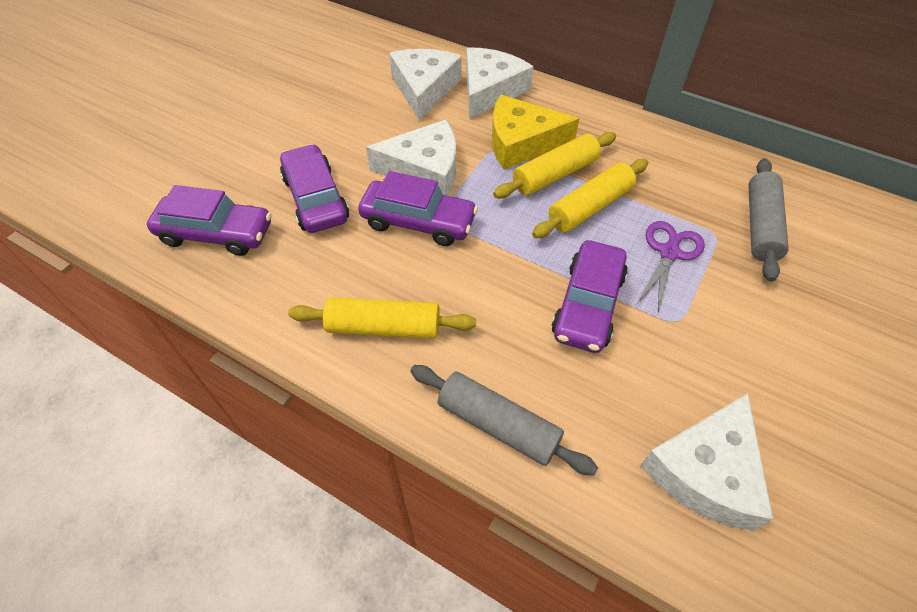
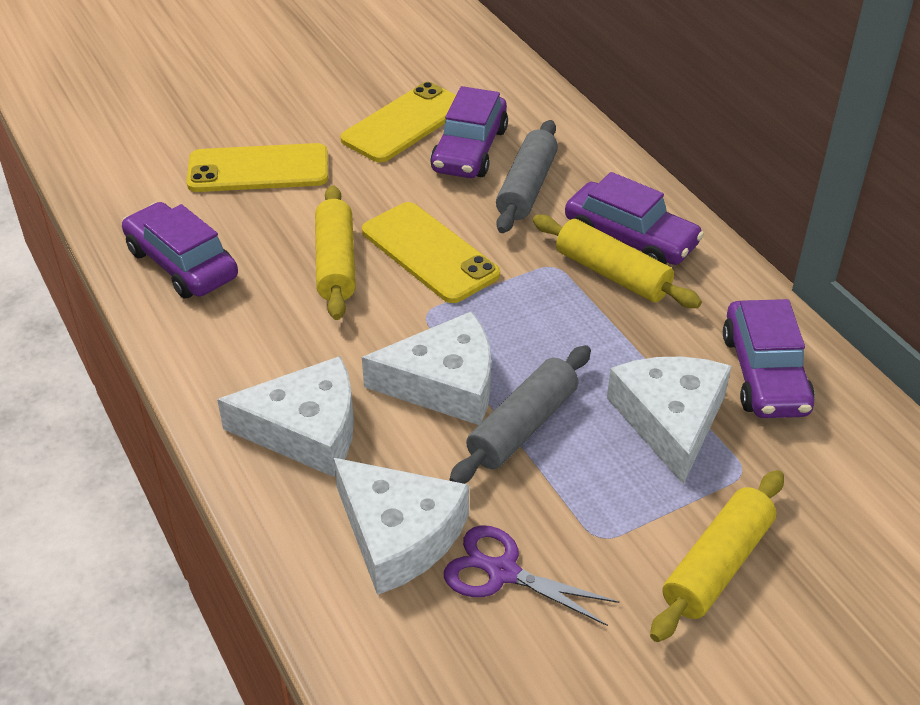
yellow cheese: 1 -> 0
yellow phone: 0 -> 3

